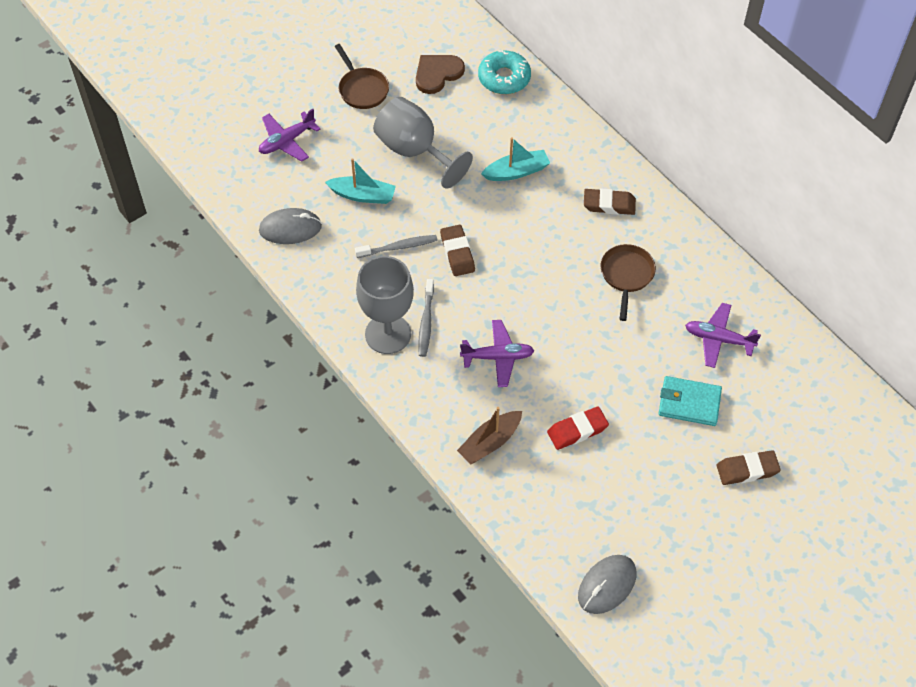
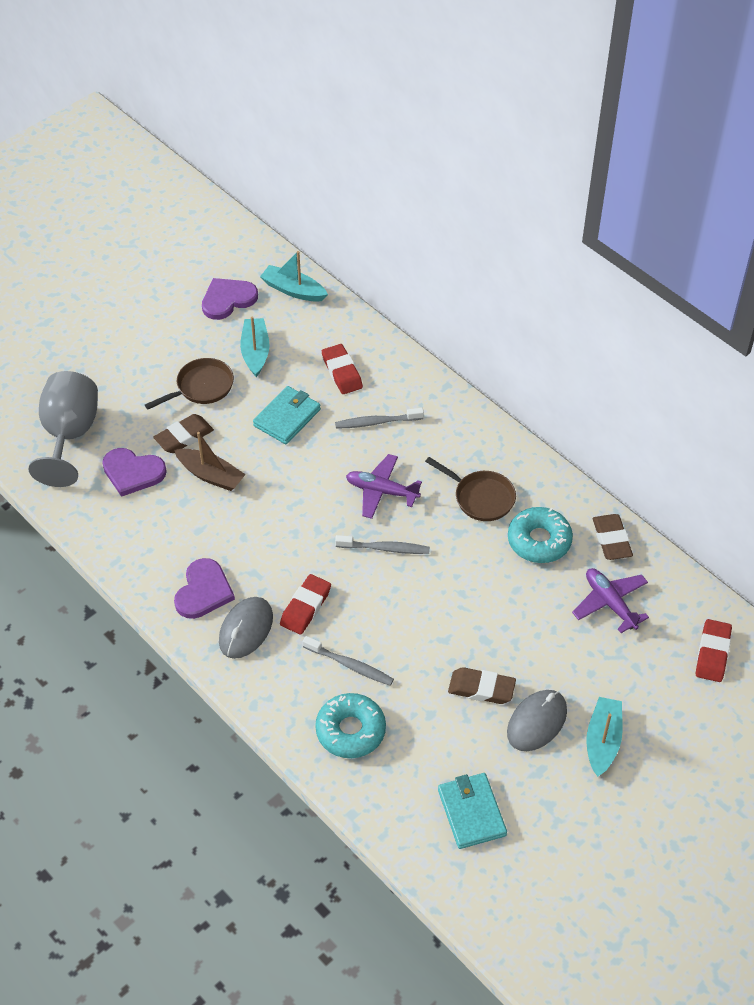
brown heart: 1 -> 0
grey goblet: 2 -> 1
grey toothbrush: 2 -> 3
purple heart: 0 -> 3
purple plane: 3 -> 2
red eraser: 1 -> 3
turquoise boat: 2 -> 3
turquoise donut: 1 -> 2
turquoise wallet: 1 -> 2

